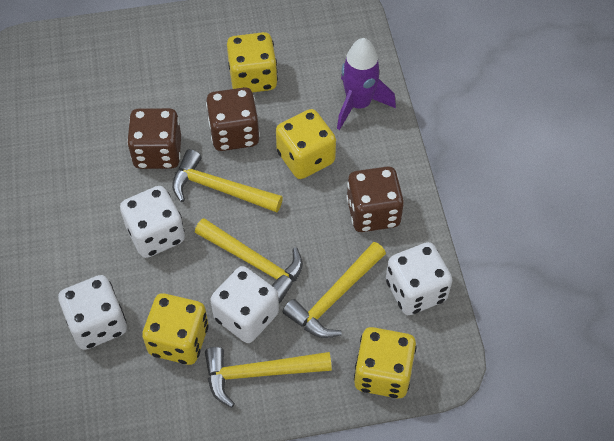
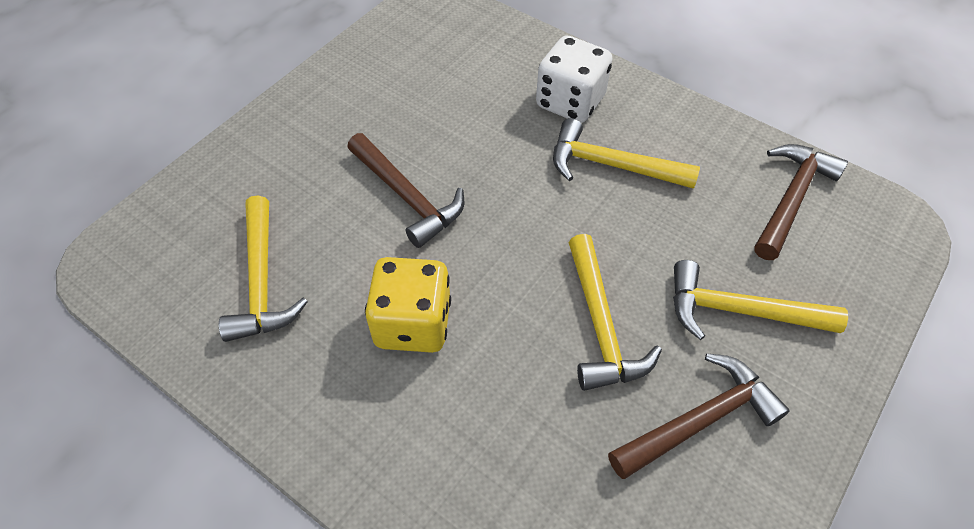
brown dice: 3 -> 0
brown hammer: 0 -> 3
purple rocket: 1 -> 0
white dice: 4 -> 1
yellow dice: 4 -> 1

